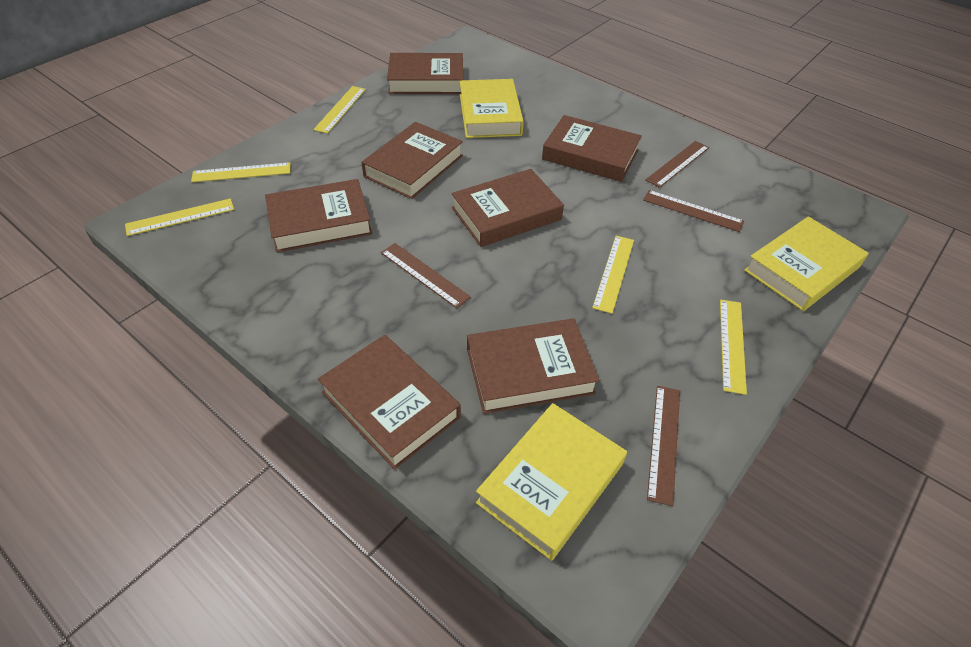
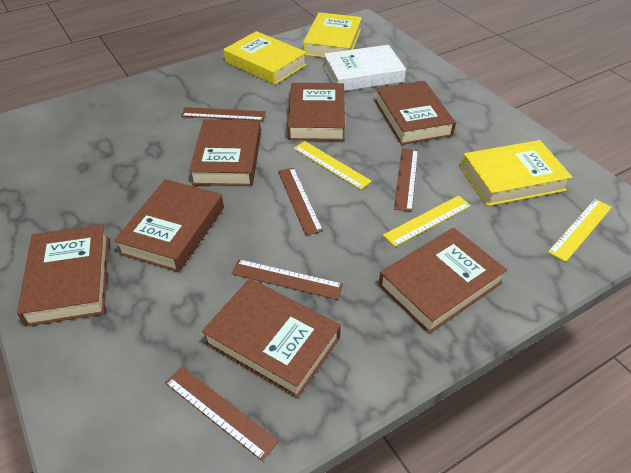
brown ruler: 4 -> 5
white book: 0 -> 1
yellow ruler: 5 -> 3

